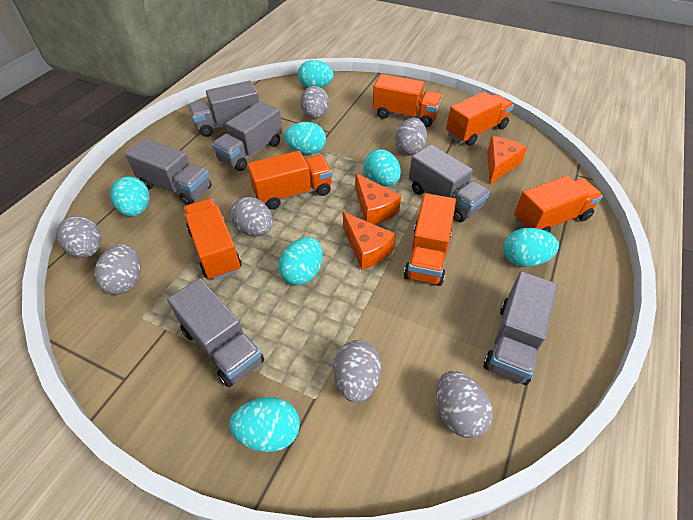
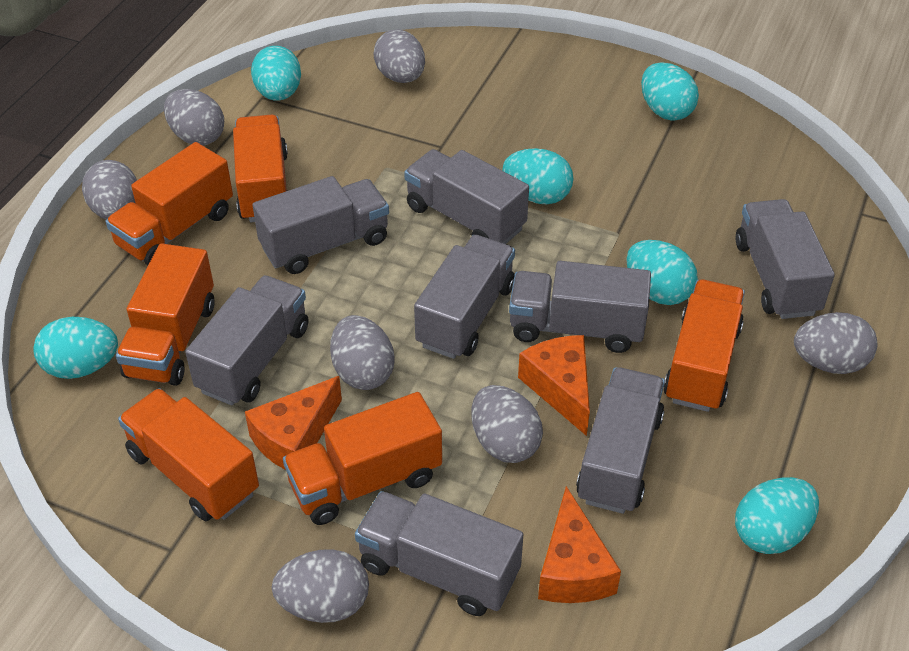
grey truck: 6 -> 8
turquoise egg: 7 -> 6

